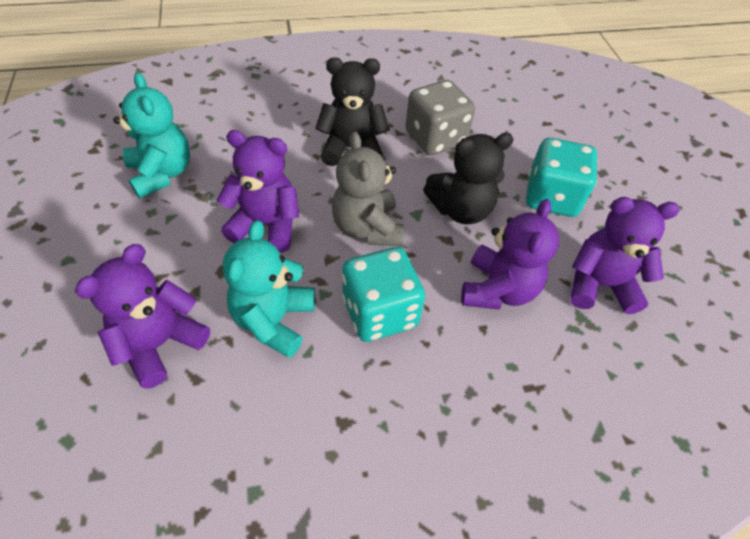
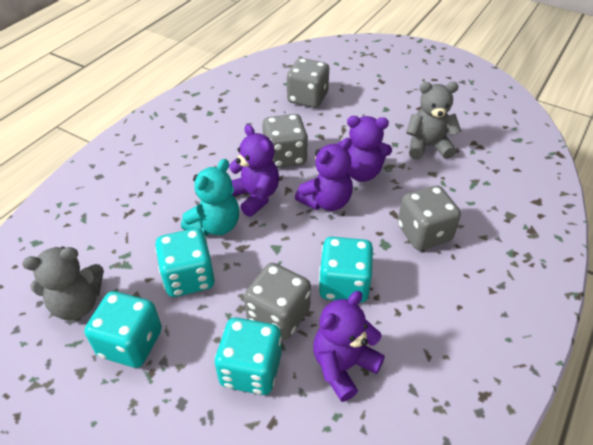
black teddy bear: 2 -> 0
grey dice: 1 -> 4
grey teddy bear: 1 -> 2
turquoise dice: 2 -> 4
turquoise teddy bear: 2 -> 1

